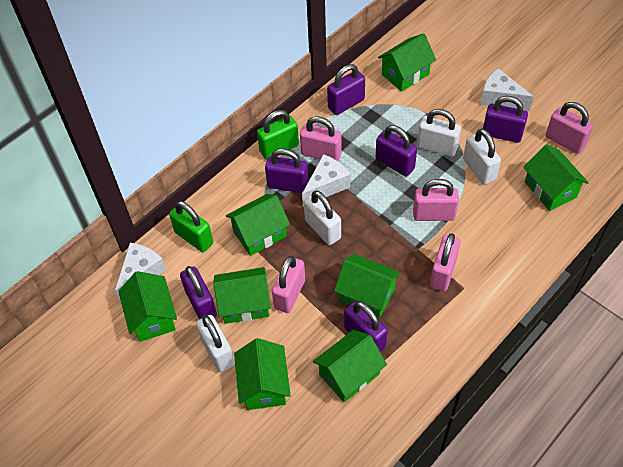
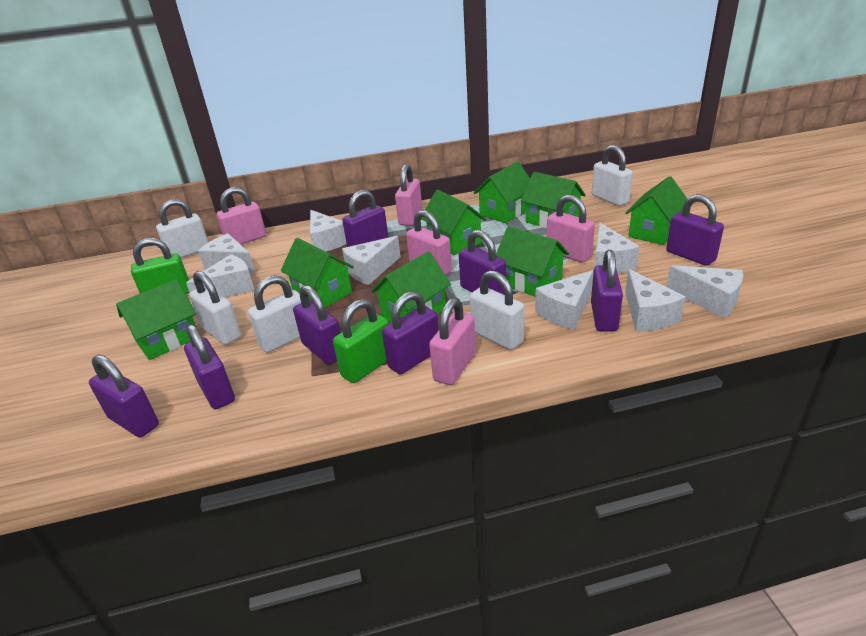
purple padlock: 6 -> 8
white cheese: 3 -> 8
white padlock: 4 -> 5

